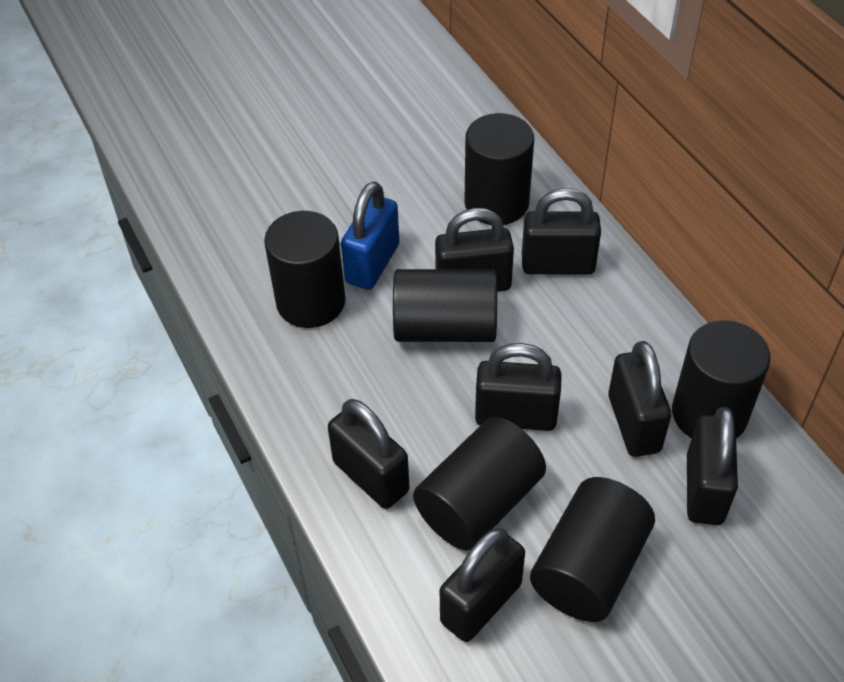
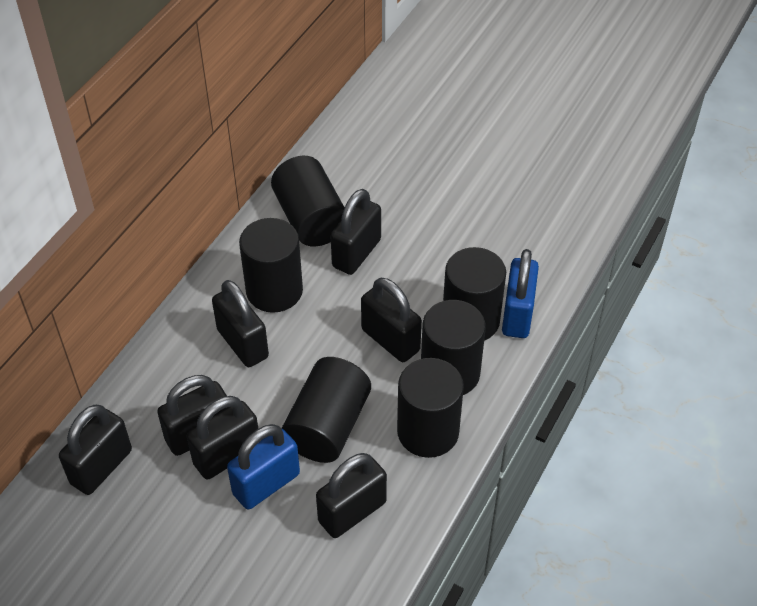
blue padlock: 1 -> 2

